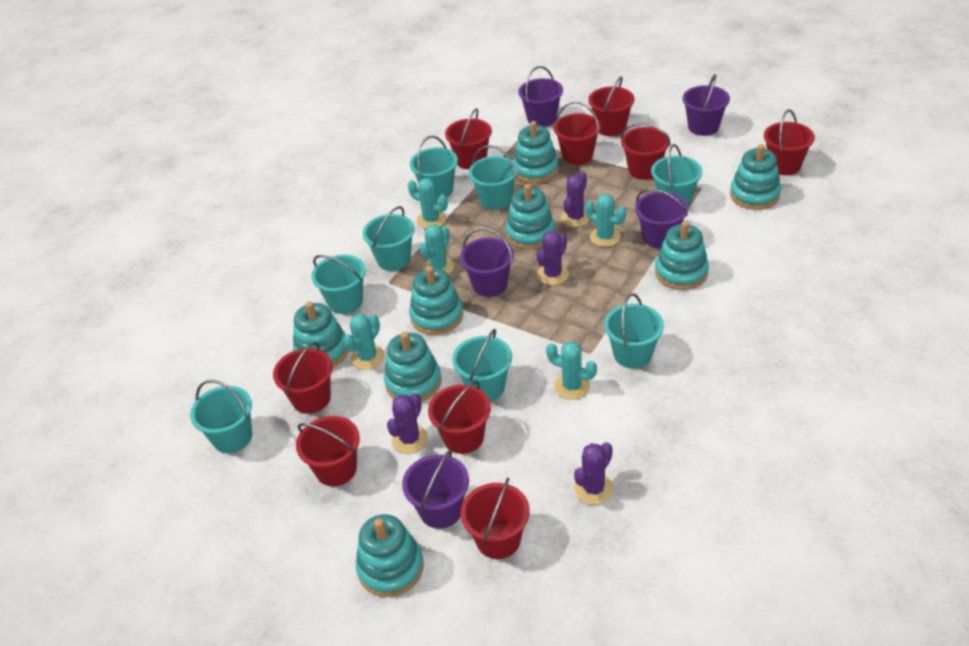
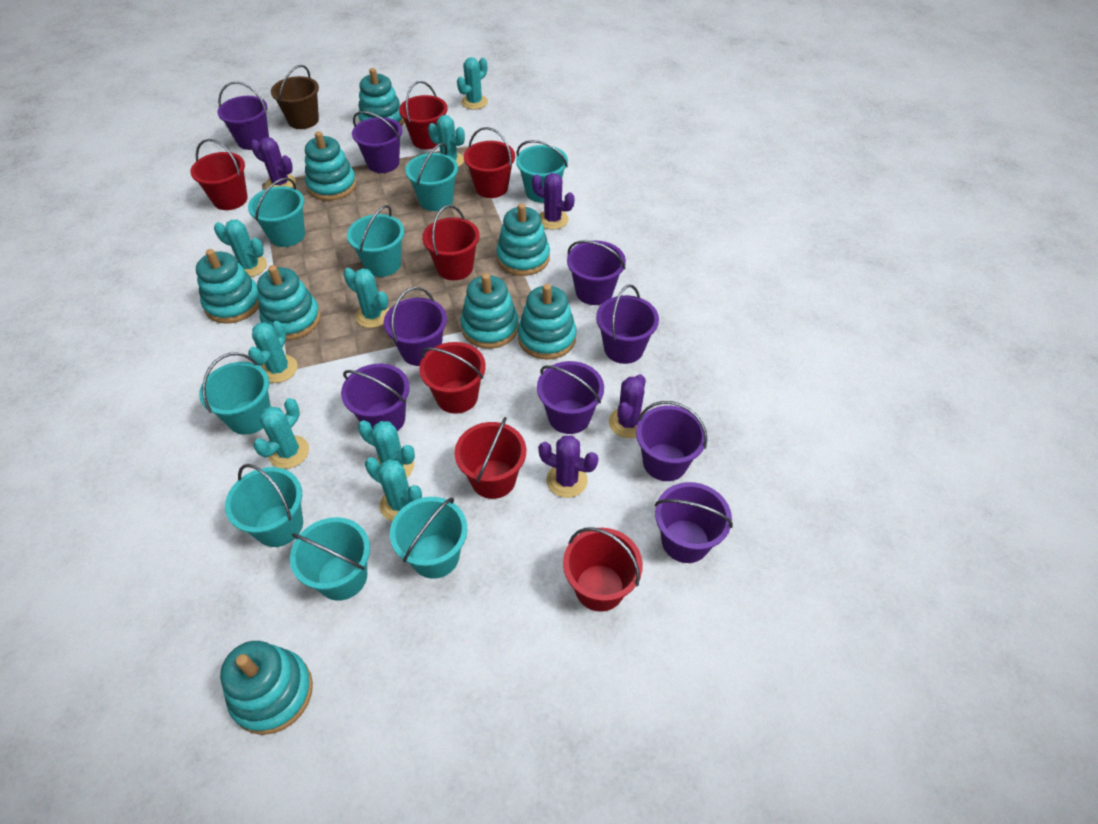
brown bucket: 0 -> 1
purple bucket: 5 -> 9
red bucket: 9 -> 7
turquoise cactus: 5 -> 8

